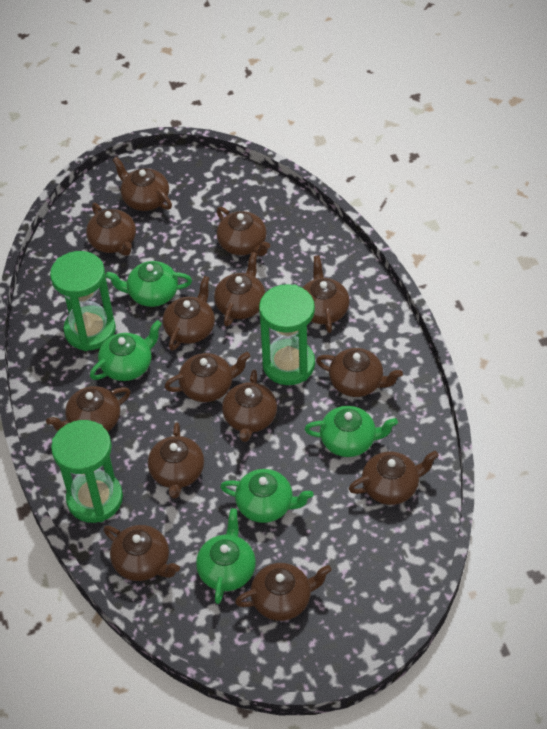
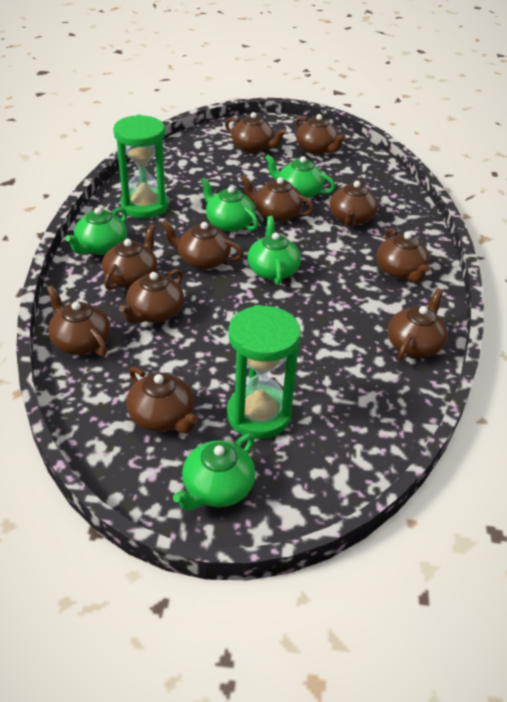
brown teapot: 14 -> 11
green hourglass: 3 -> 2

